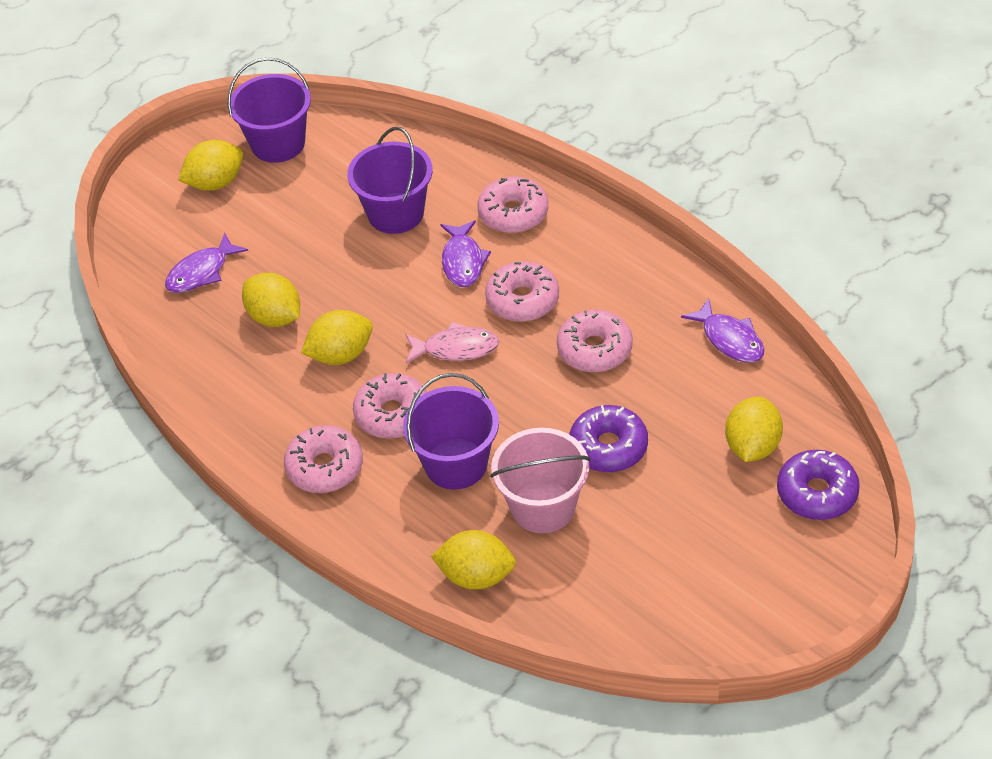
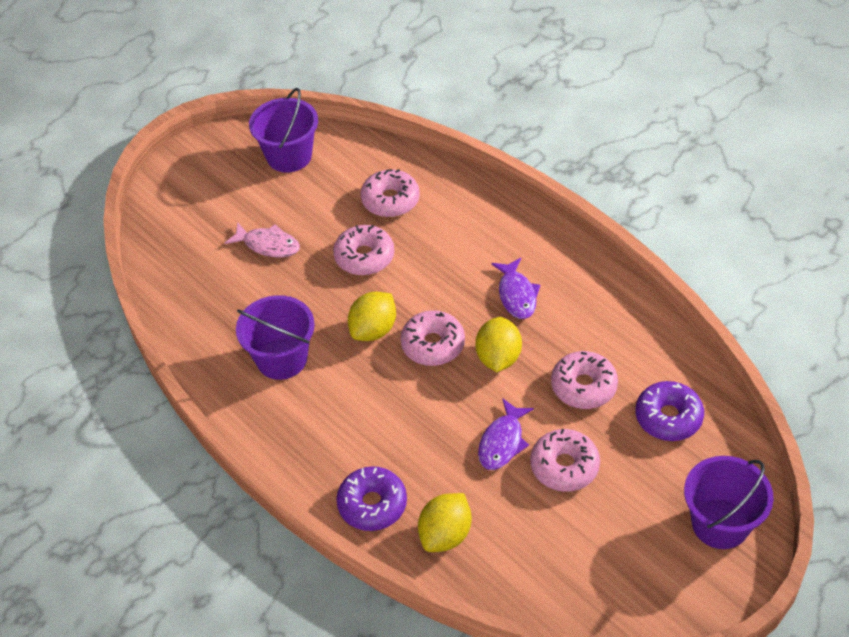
pink bucket: 1 -> 0
purple fish: 3 -> 2
yellow lemon: 5 -> 3

